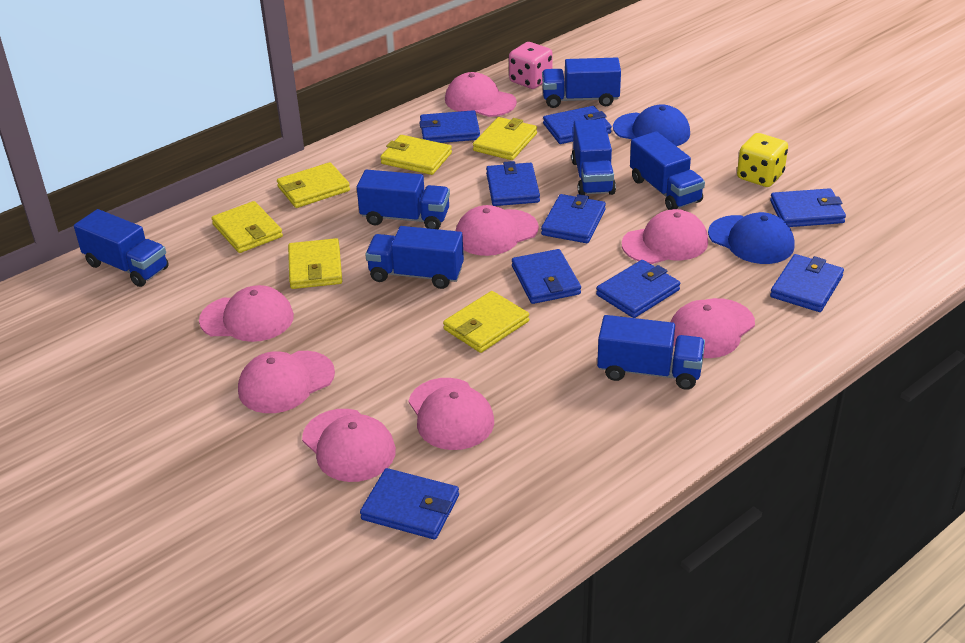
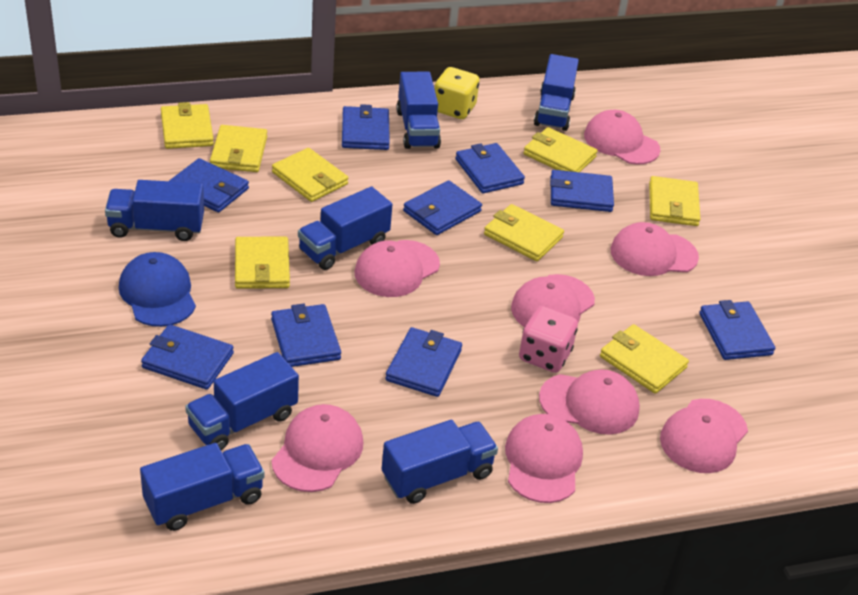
blue cap: 2 -> 1
yellow wallet: 6 -> 8

